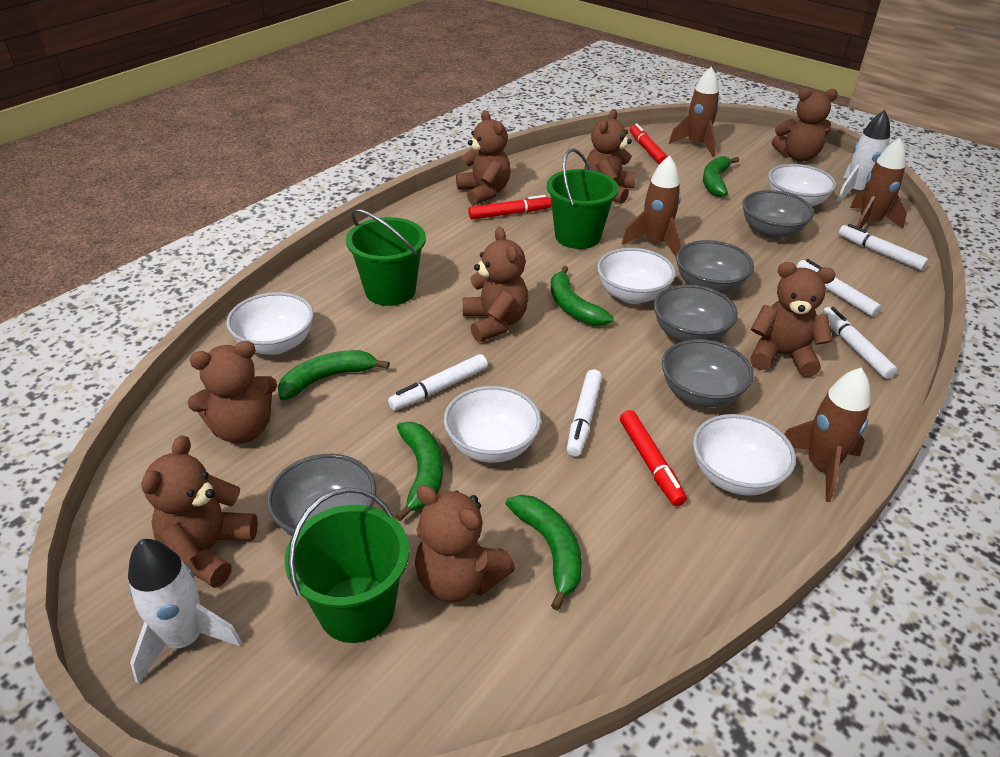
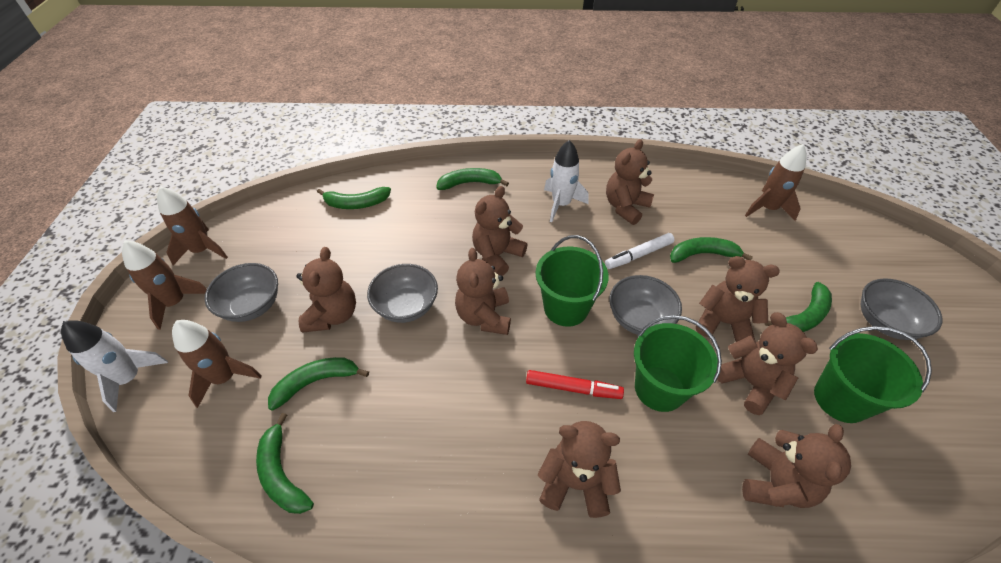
green banana: 5 -> 6
grey bowl: 5 -> 4
red marker: 3 -> 1
white bowl: 5 -> 0
white marker: 5 -> 1

